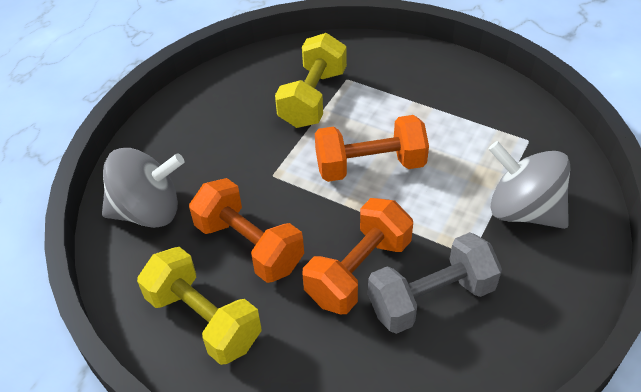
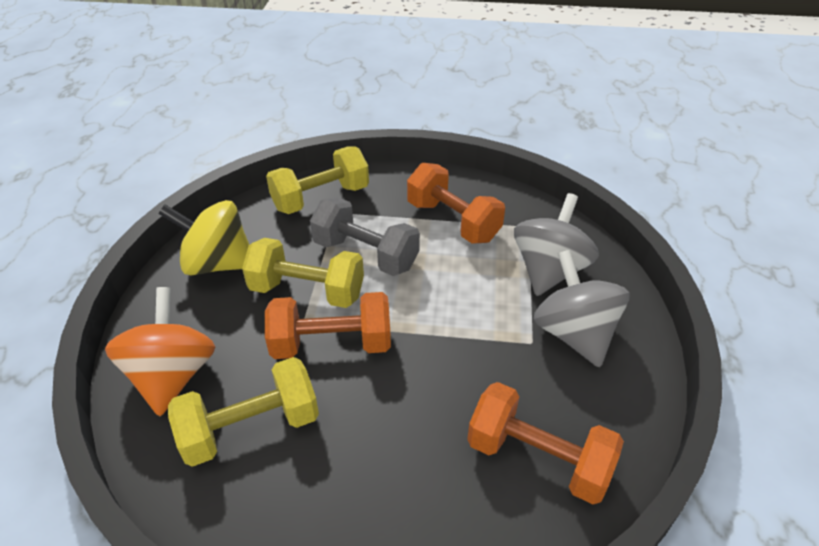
orange spinning top: 0 -> 1
yellow dumbbell: 2 -> 3
yellow spinning top: 0 -> 1

